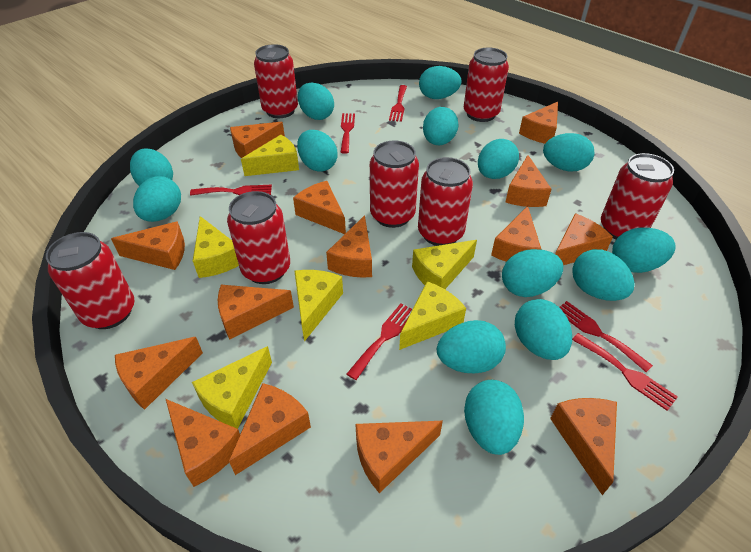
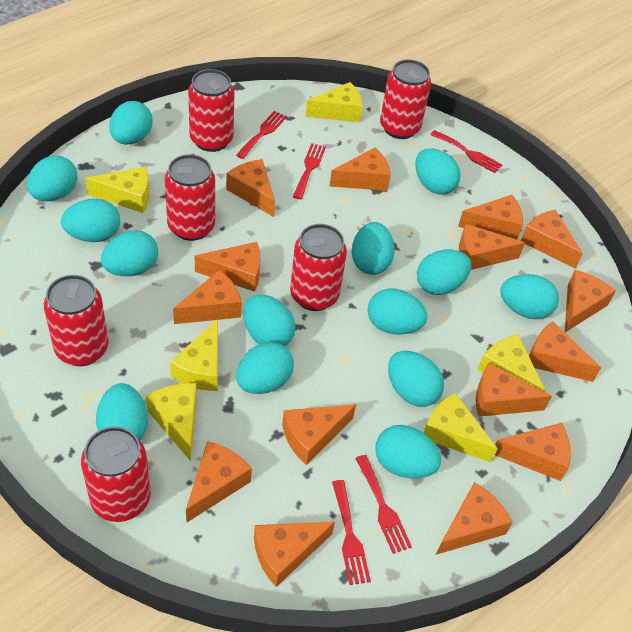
orange cheese: 14 -> 15
red can: 7 -> 6
red fork: 6 -> 5

